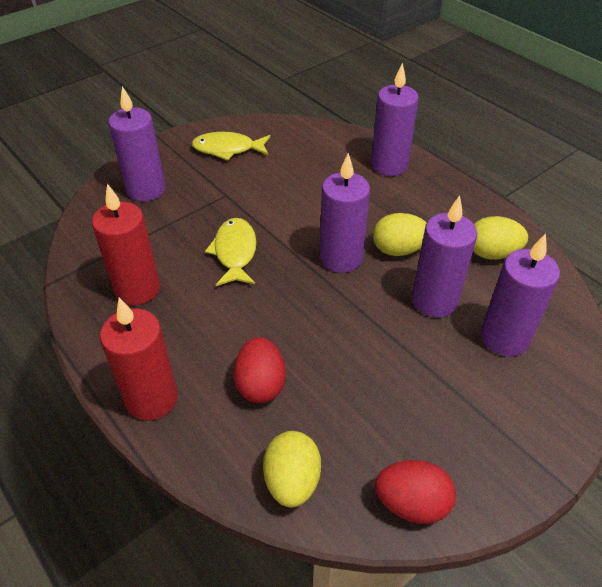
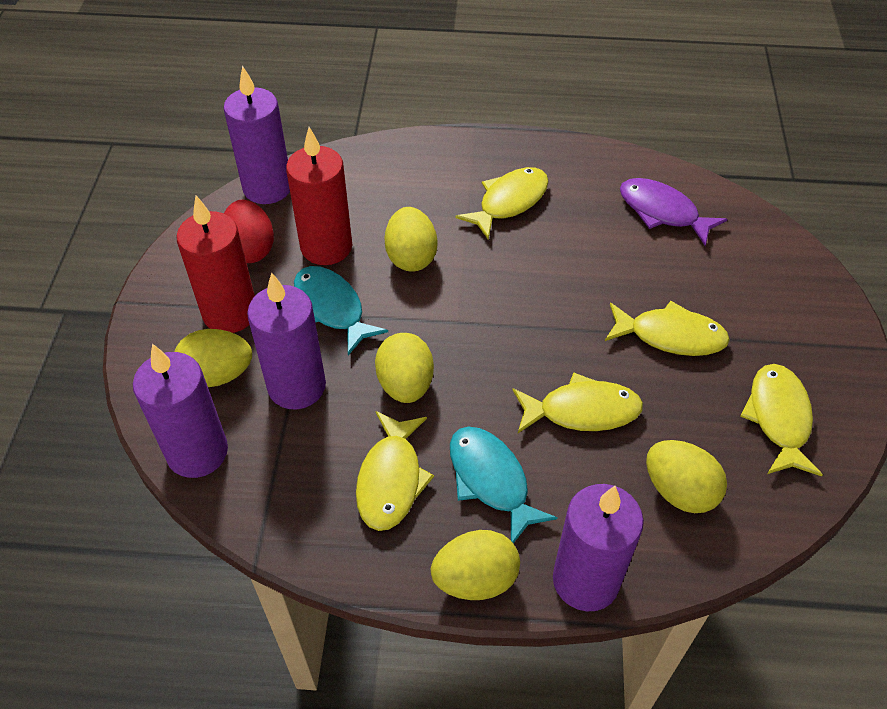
purple candle: 5 -> 4
purple fish: 0 -> 1
red egg: 2 -> 1
turquoise fish: 0 -> 2
yellow egg: 3 -> 5
yellow fish: 2 -> 5

